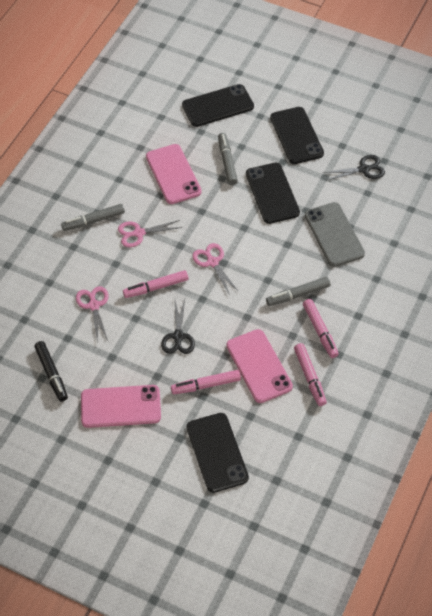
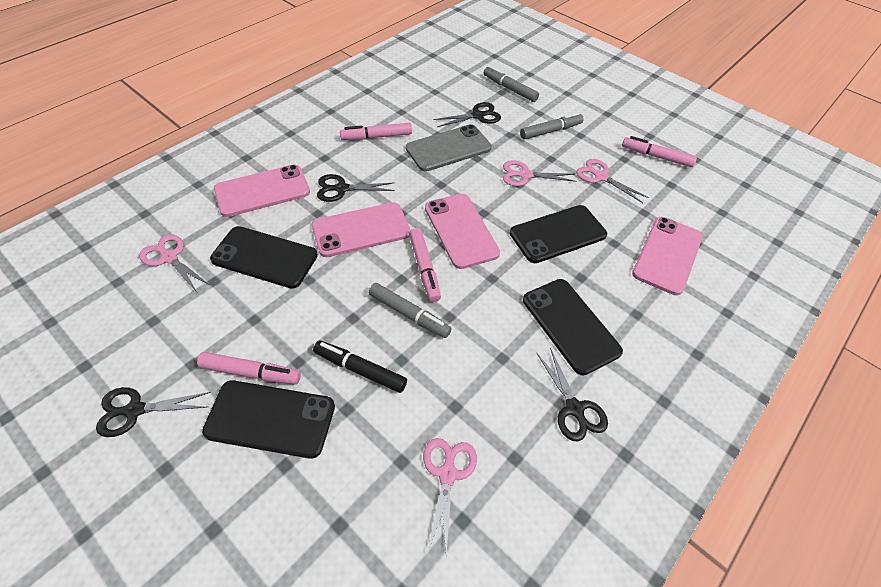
black scissors: 2 -> 4
pink phone: 3 -> 4
pink scissors: 3 -> 4

